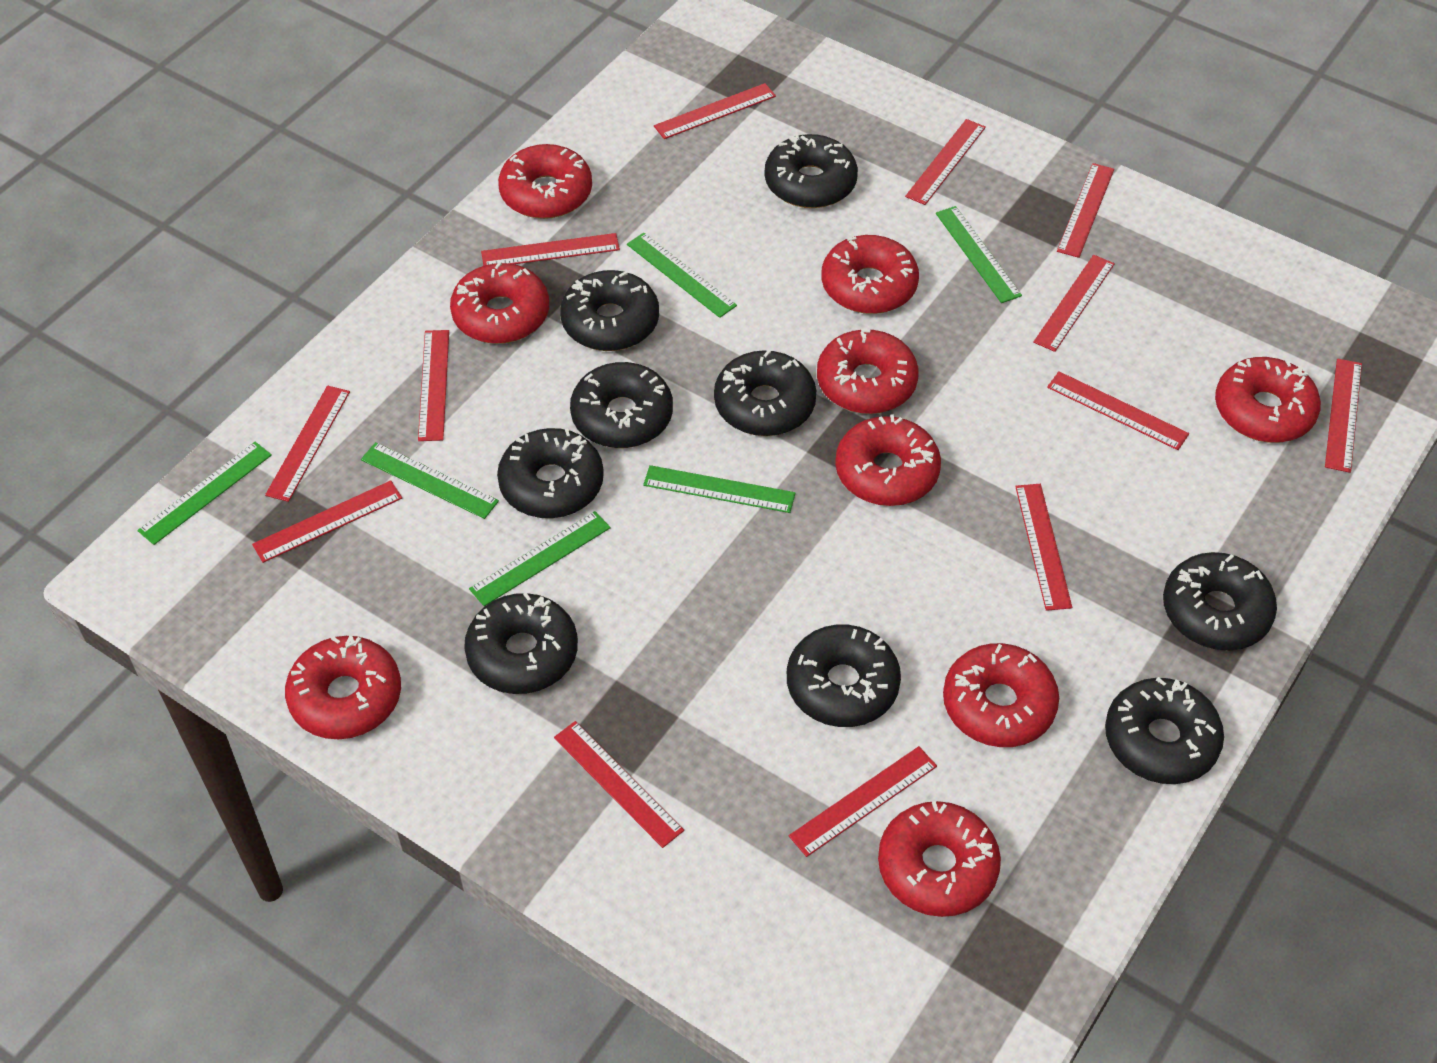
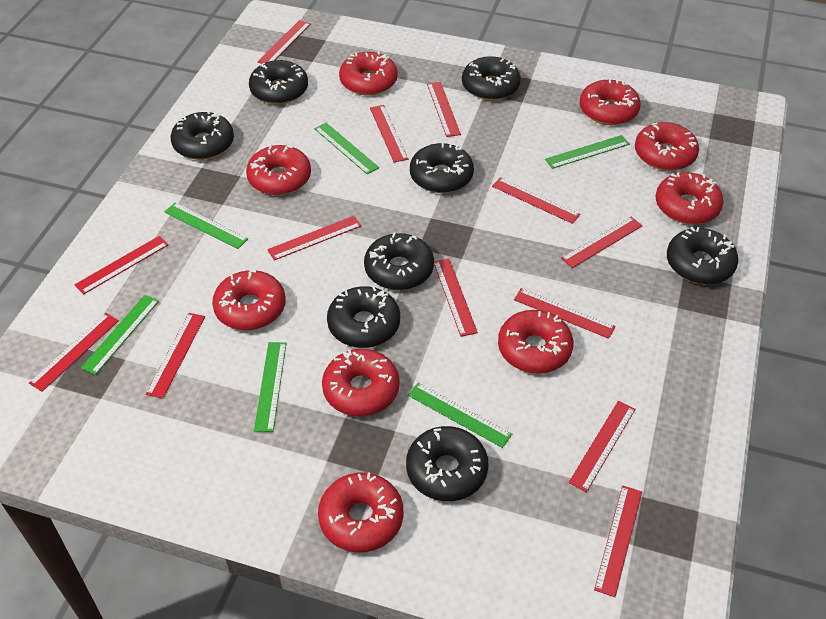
black donut: 9 -> 8

